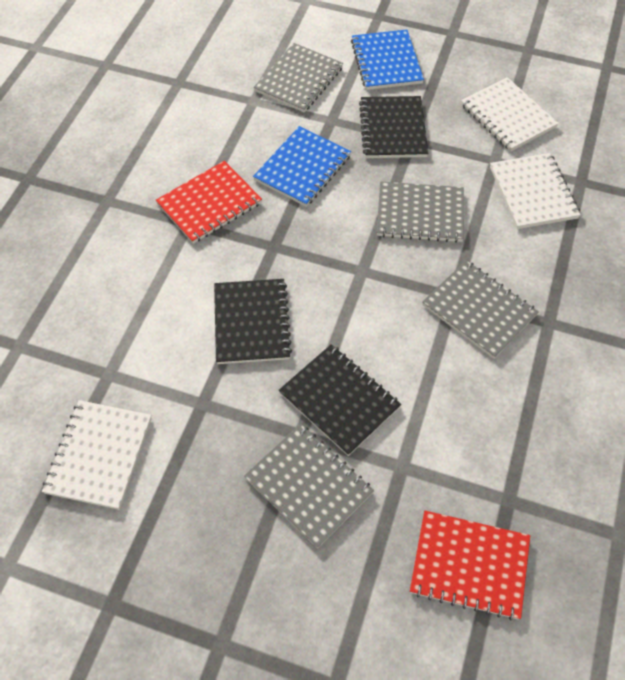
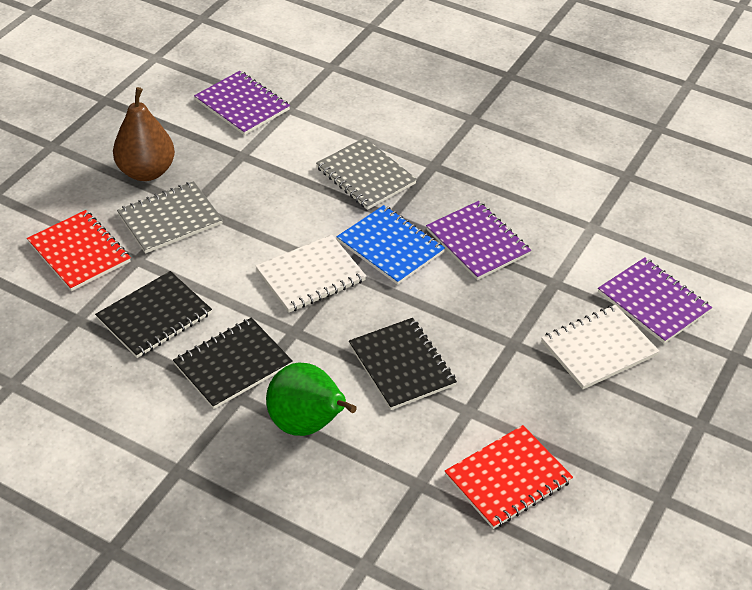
blue notebook: 2 -> 1
brown pear: 0 -> 1
green pear: 0 -> 1
grey notebook: 4 -> 2
purple notebook: 0 -> 3
white notebook: 3 -> 2

